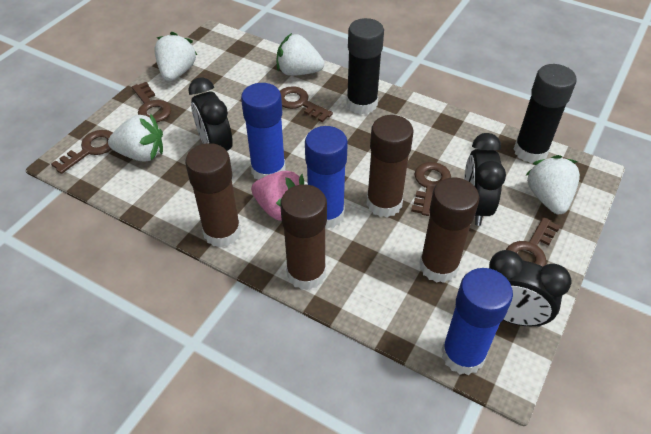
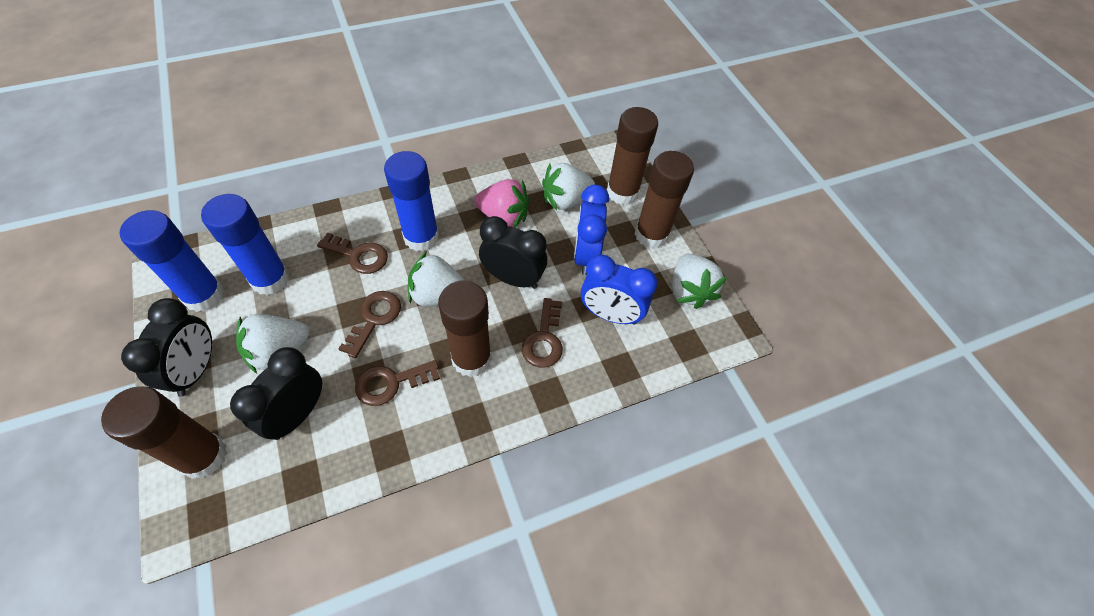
black glue stick: 2 -> 0
blue clock: 0 -> 2
brown key: 5 -> 4

